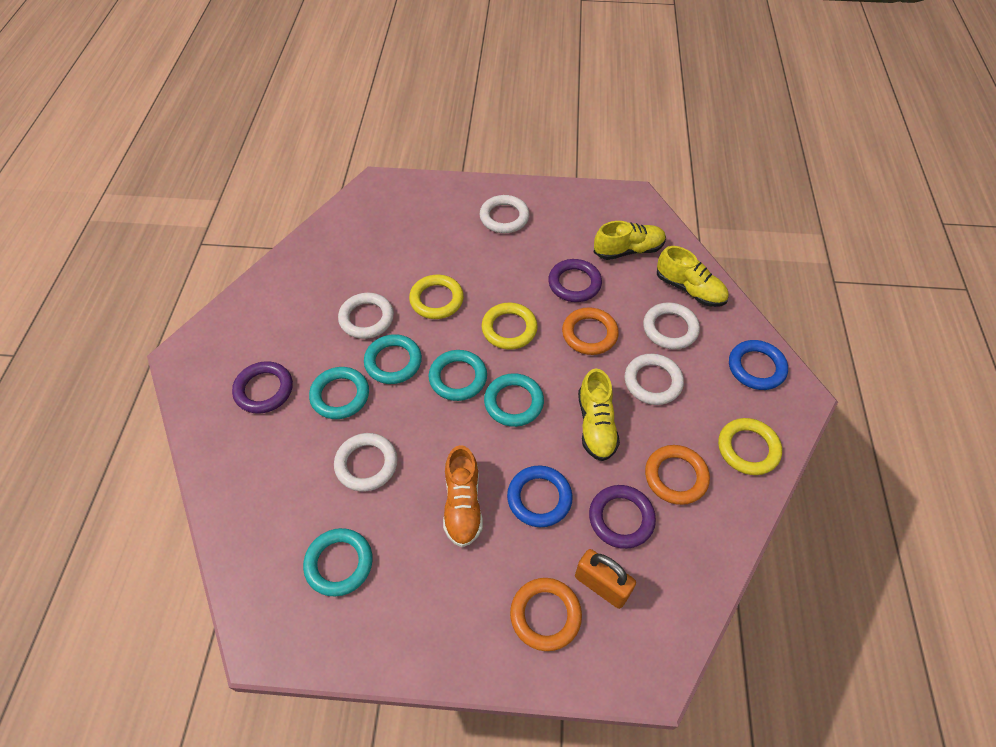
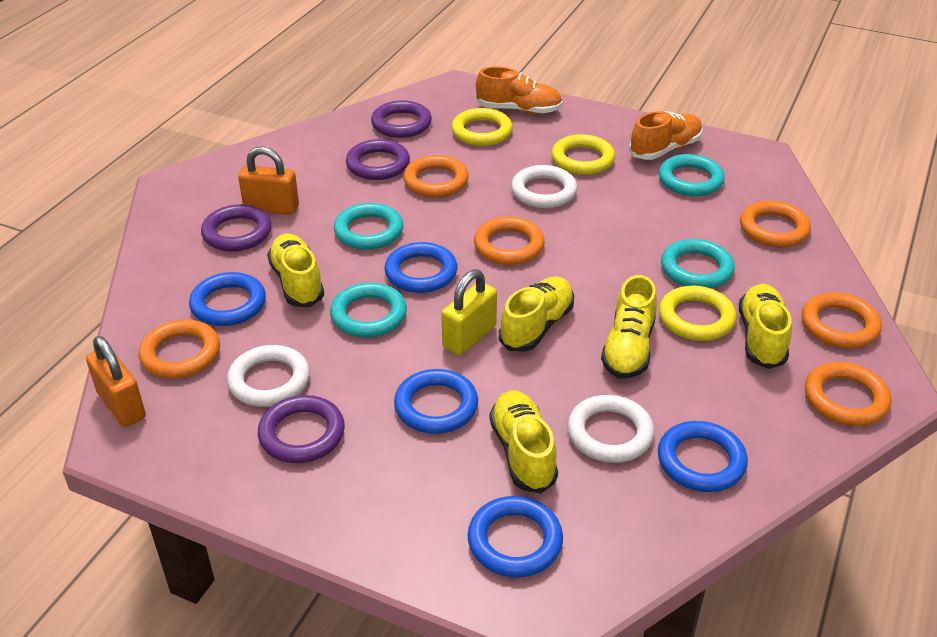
blue ring: 2 -> 5
orange padlock: 1 -> 2
orange ring: 3 -> 6
orange shoe: 1 -> 2
purple ring: 3 -> 4
turquoise ring: 5 -> 4
white ring: 5 -> 3
yellow padlock: 0 -> 1
yellow shoe: 3 -> 5

